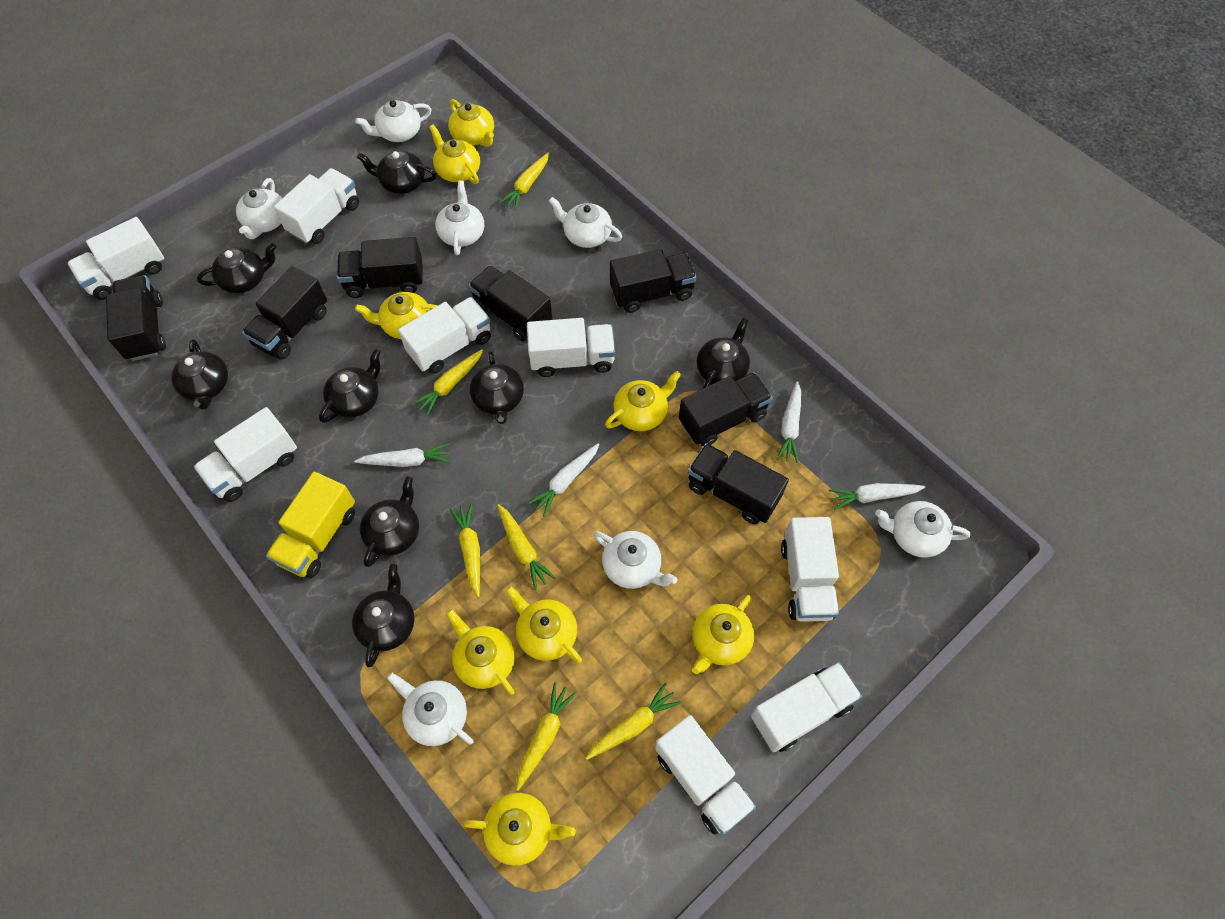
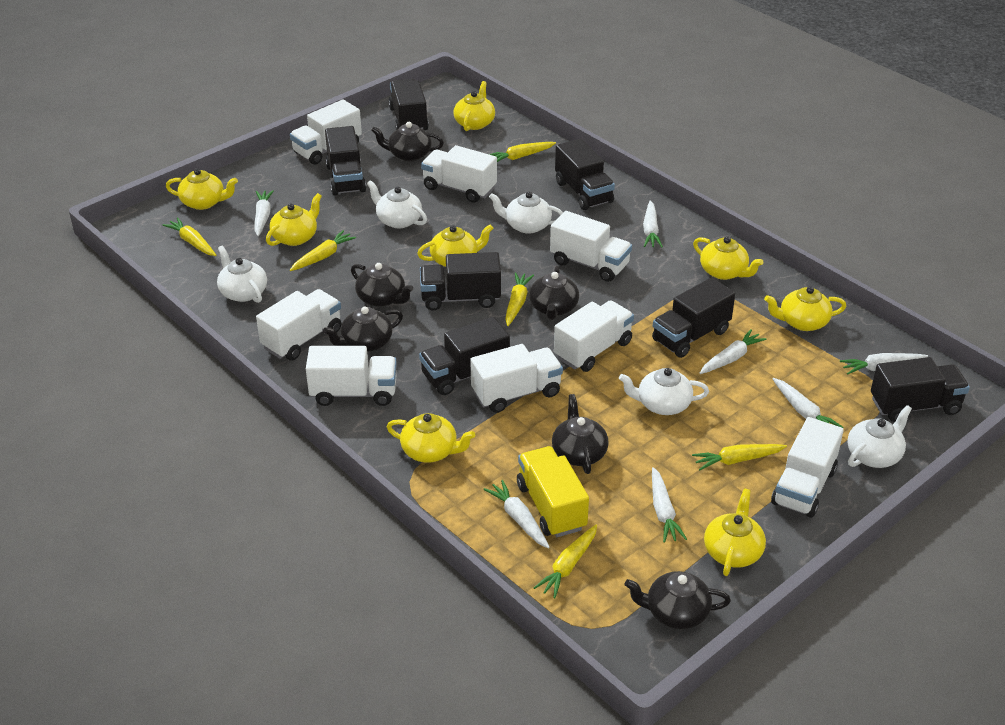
black teapot: 8 -> 6
white carrot: 4 -> 7
white teapot: 7 -> 5

